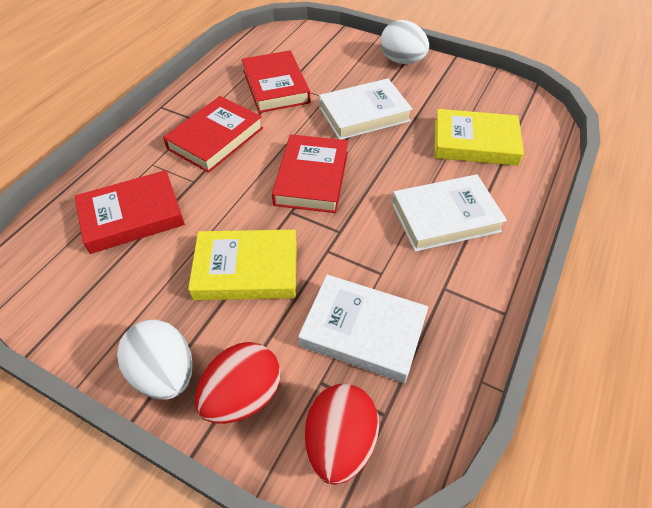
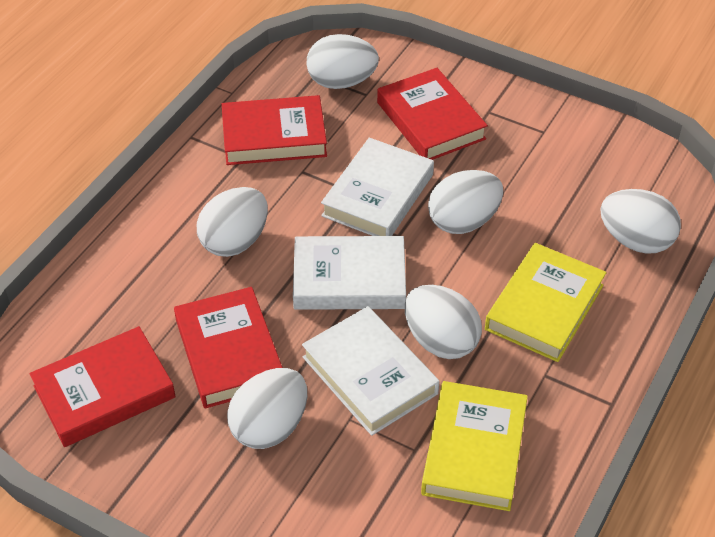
red egg: 2 -> 0
white egg: 2 -> 6

